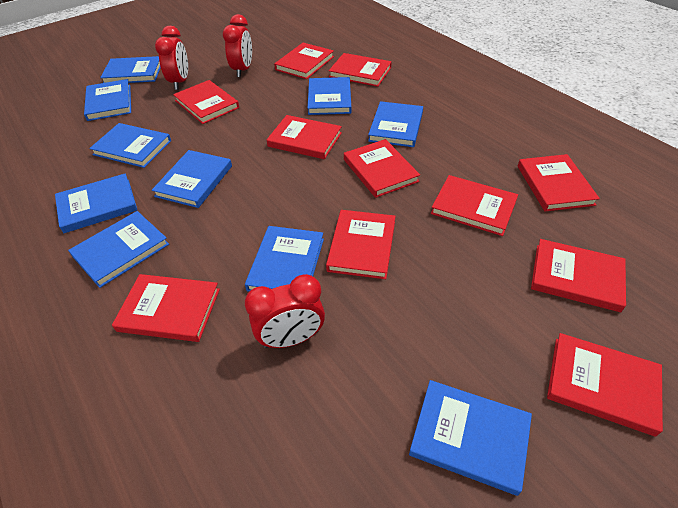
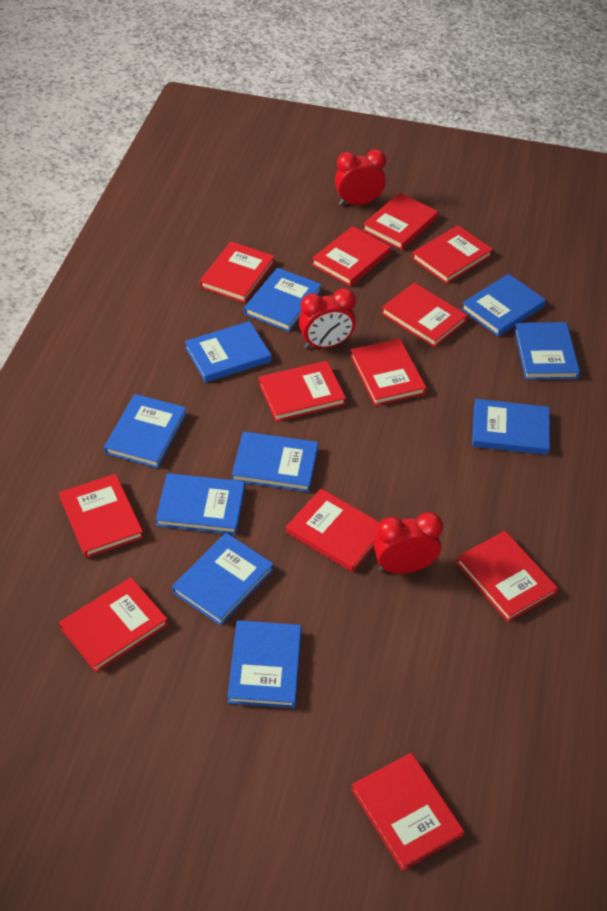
red book: 11 -> 12

